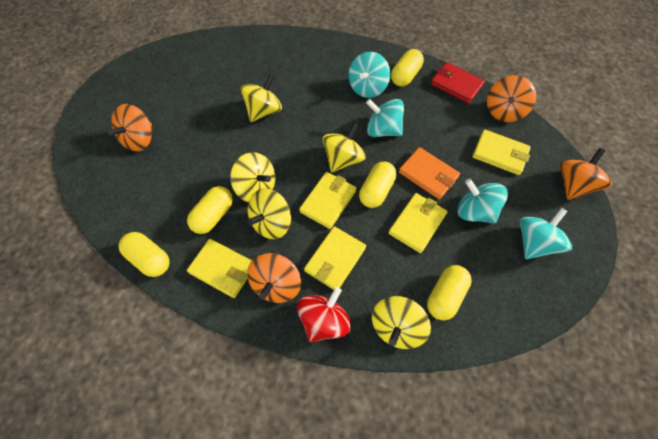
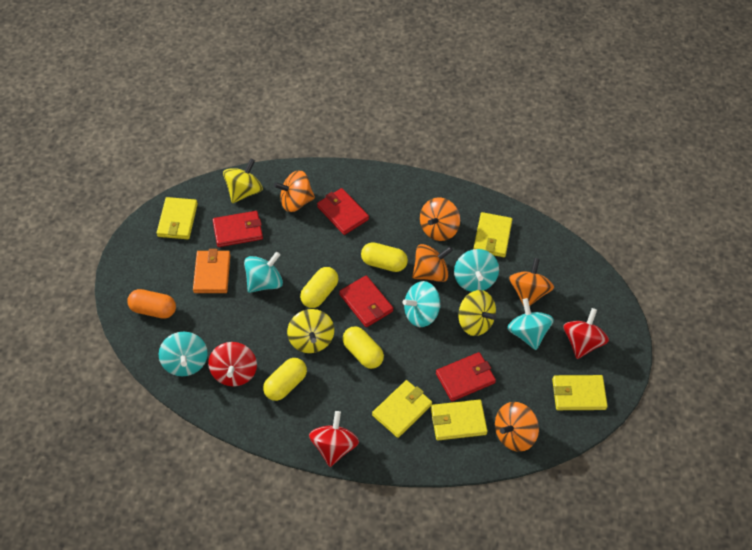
orange capsule: 0 -> 1
orange spinning top: 4 -> 5
red spinning top: 1 -> 3
red wallet: 1 -> 4
turquoise spinning top: 4 -> 5
yellow capsule: 5 -> 4
yellow spinning top: 5 -> 3

